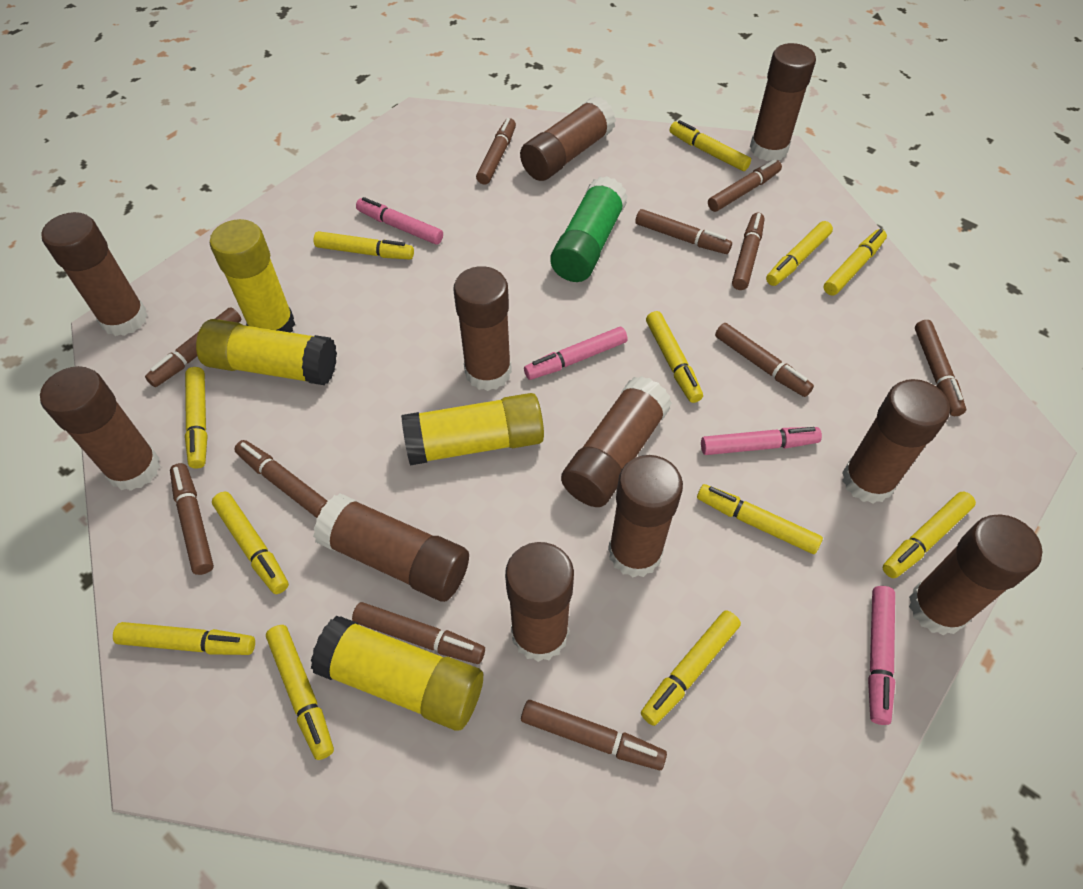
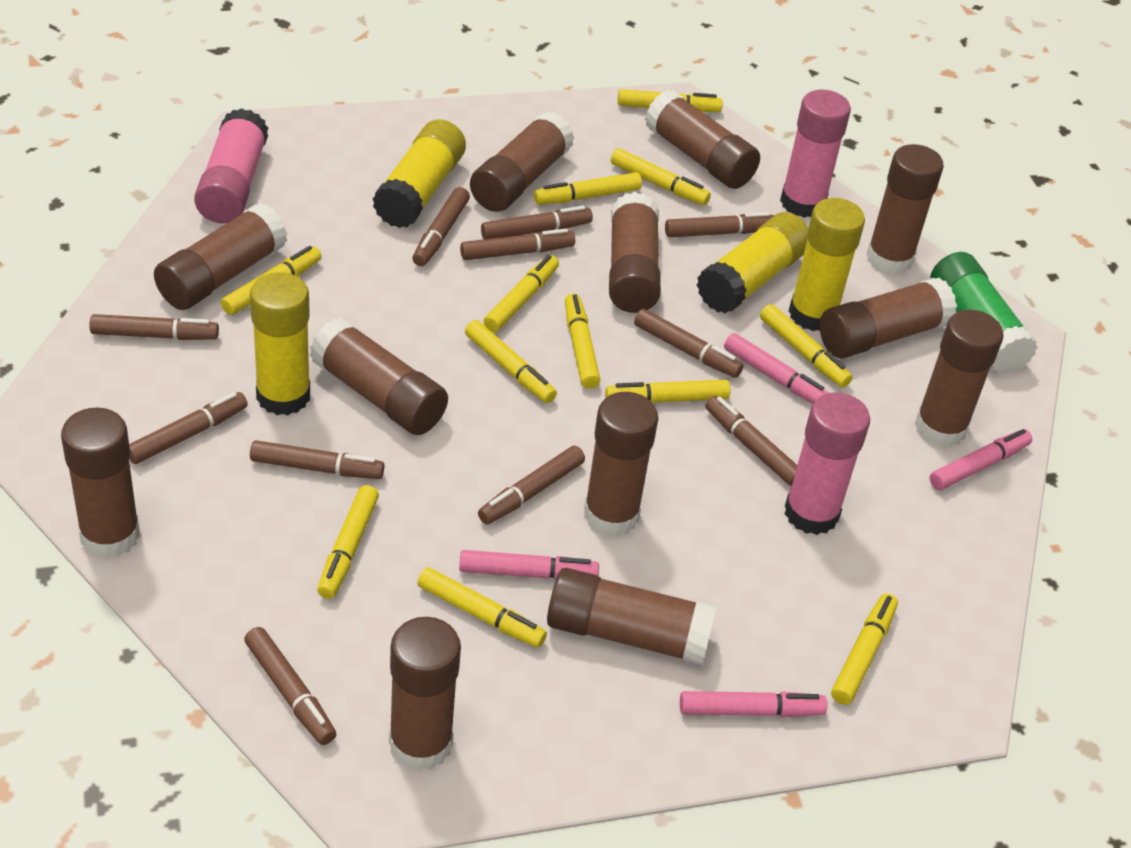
brown glue stick: 11 -> 12
pink glue stick: 0 -> 3

